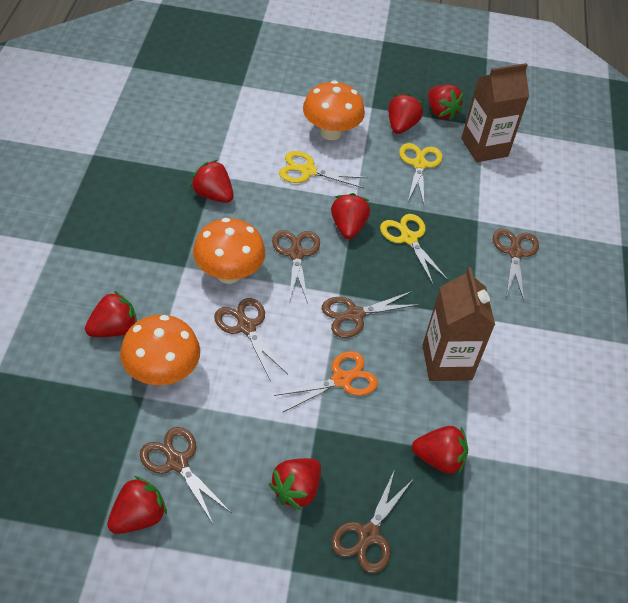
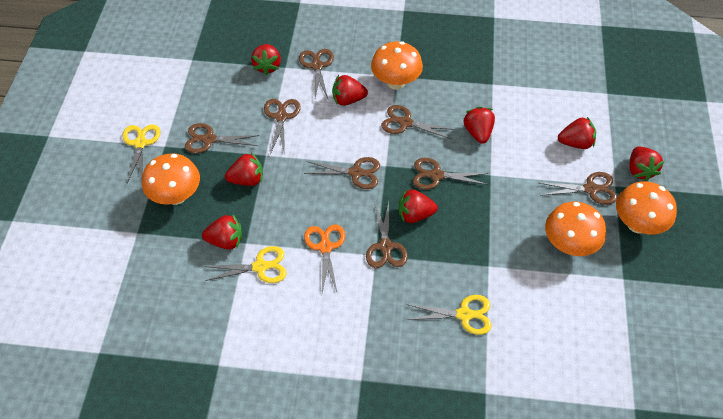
brown carton: 2 -> 0
brown scissors: 6 -> 8
orange mushroom: 3 -> 4

